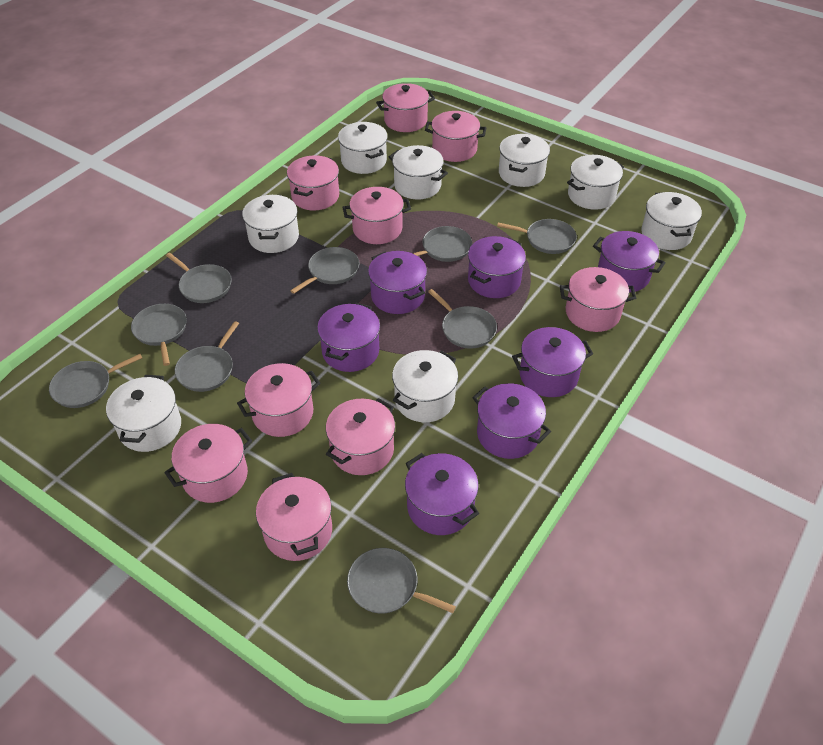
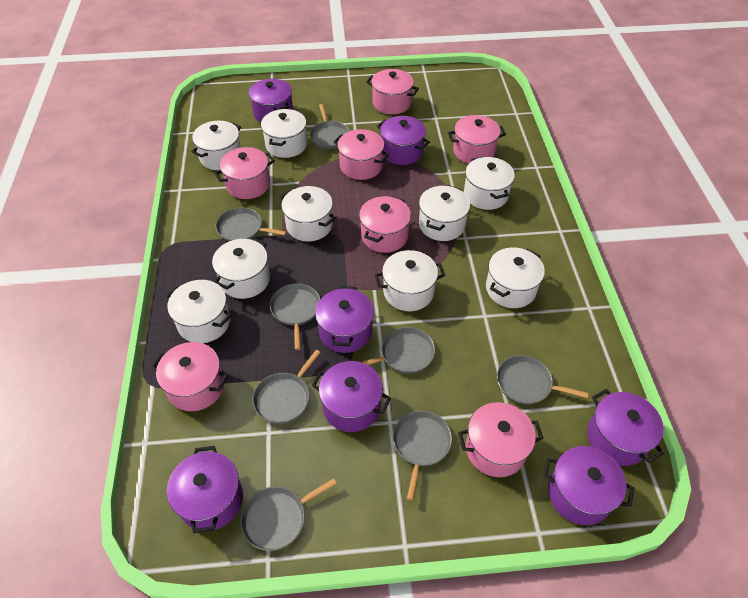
grey pan: 9 -> 8
pink pot: 9 -> 7
white pot: 8 -> 9

